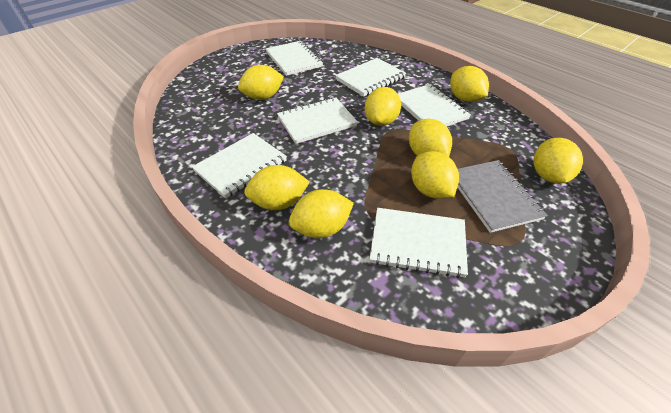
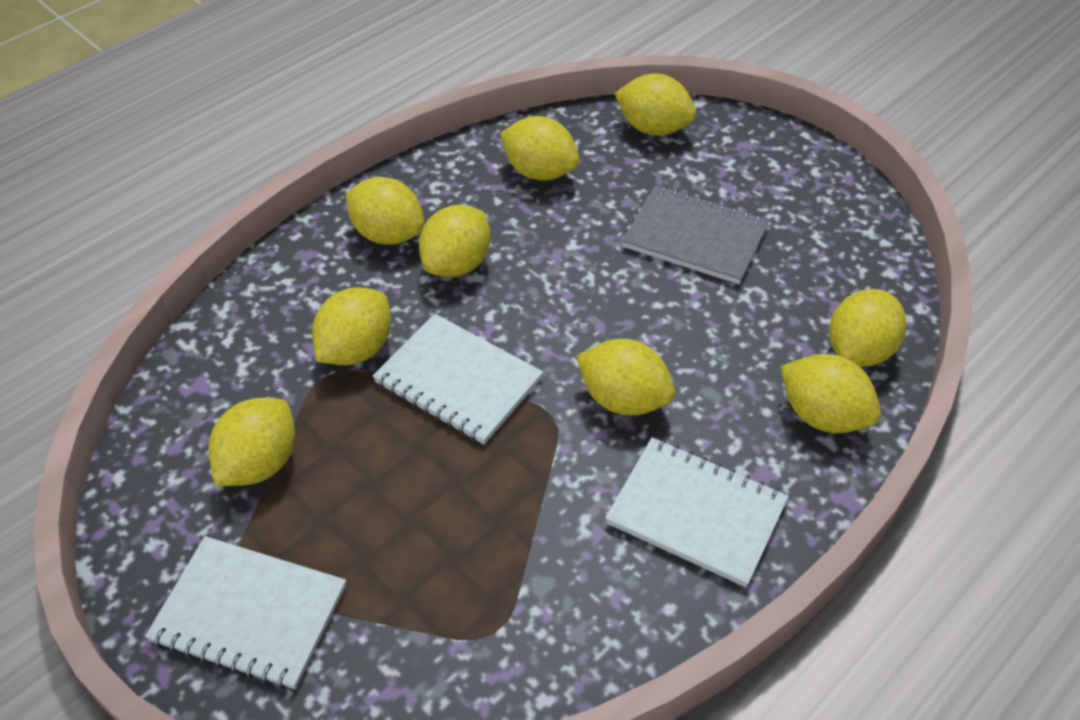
white notebook: 6 -> 3
yellow lemon: 8 -> 9

